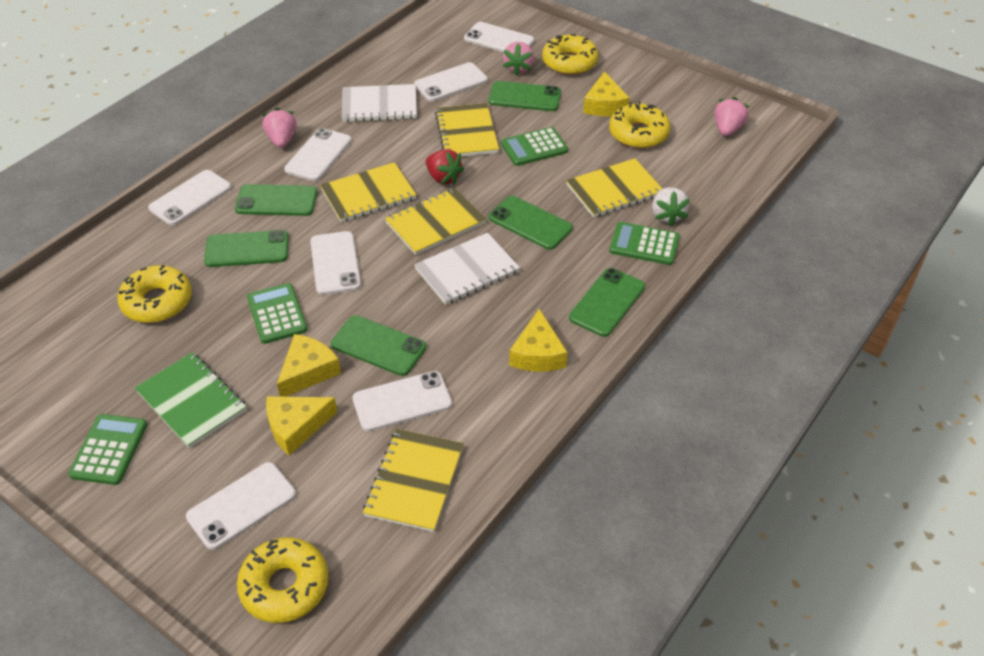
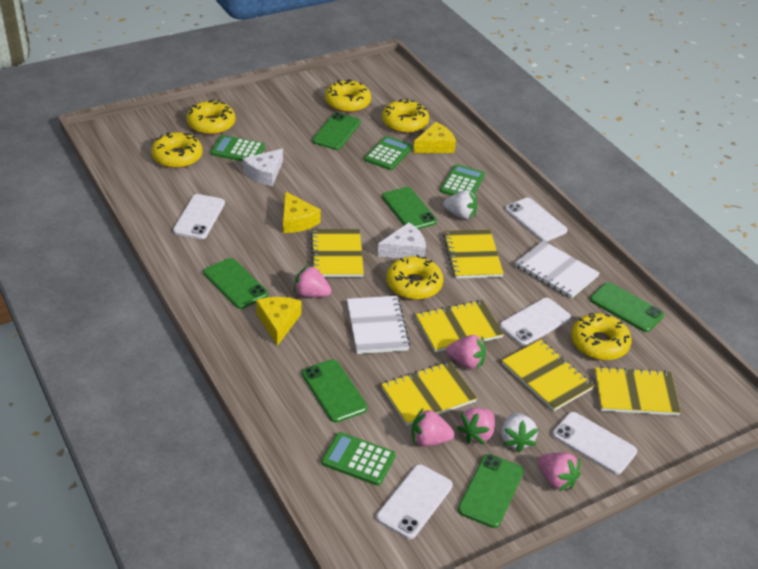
green notebook: 1 -> 0
pink strawberry: 3 -> 5
red strawberry: 1 -> 0
white cheese: 0 -> 2
white phone: 7 -> 5
white strawberry: 1 -> 2
yellow cheese: 4 -> 3
yellow donut: 4 -> 6
yellow notebook: 5 -> 6

